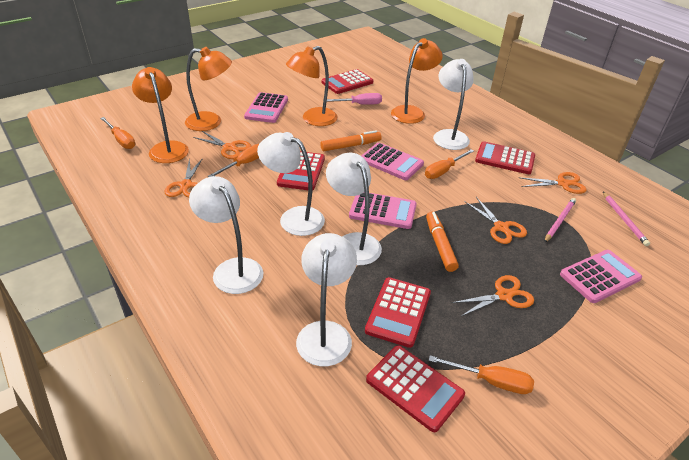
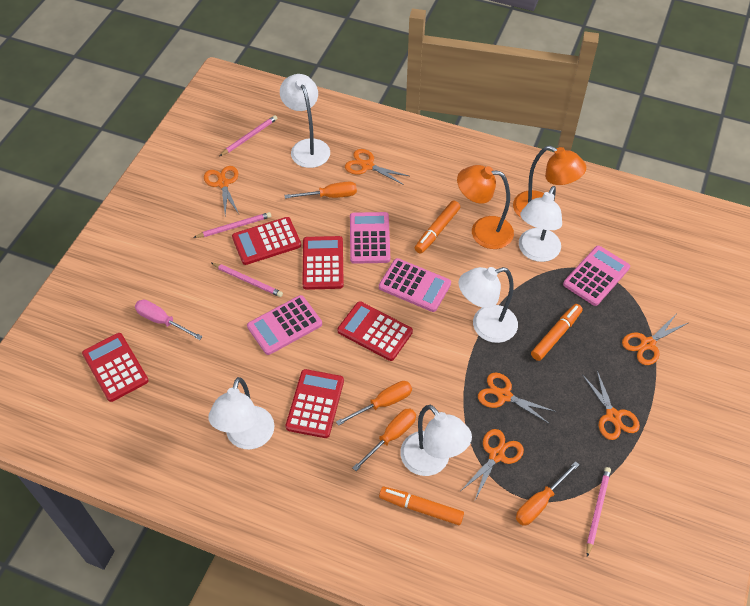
orange lamp: 4 -> 2
orange marker: 2 -> 3
orange scissors: 5 -> 6
pink pencil: 2 -> 4

